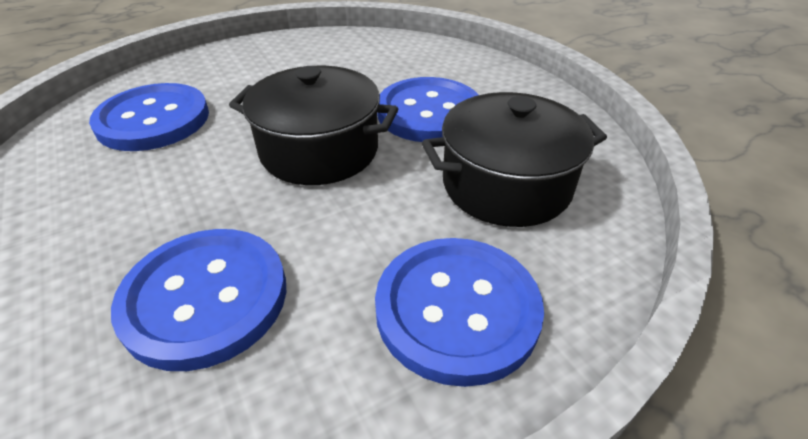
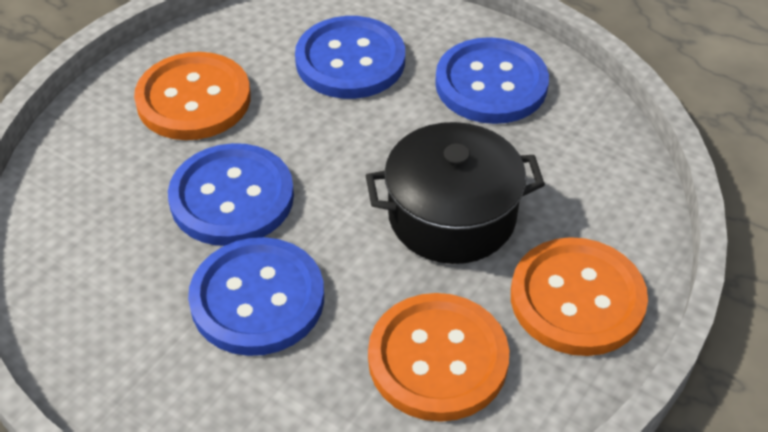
black pot: 2 -> 1
orange button: 0 -> 3

